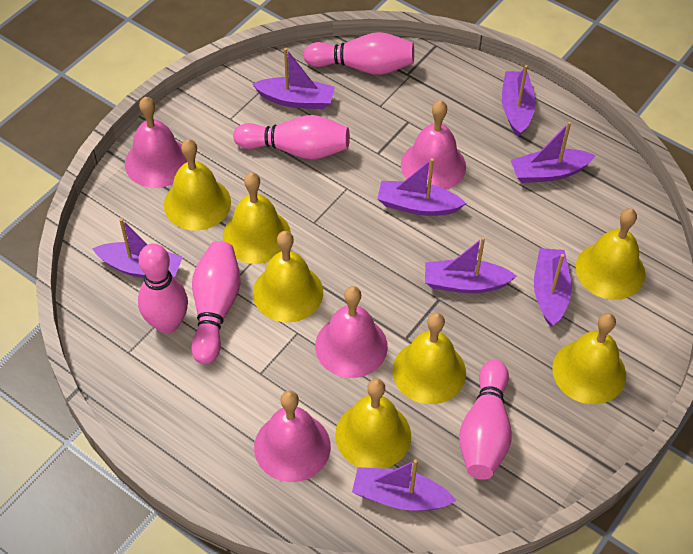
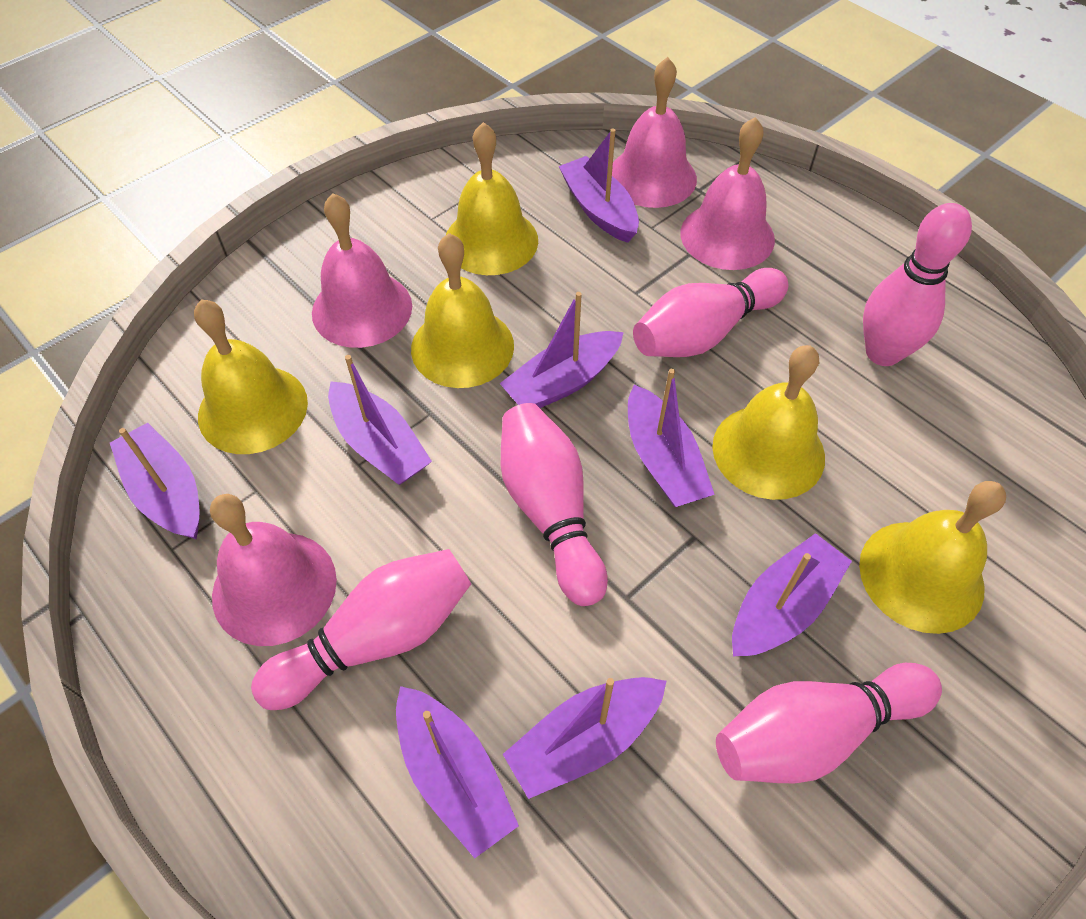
yellow bell: 7 -> 5

